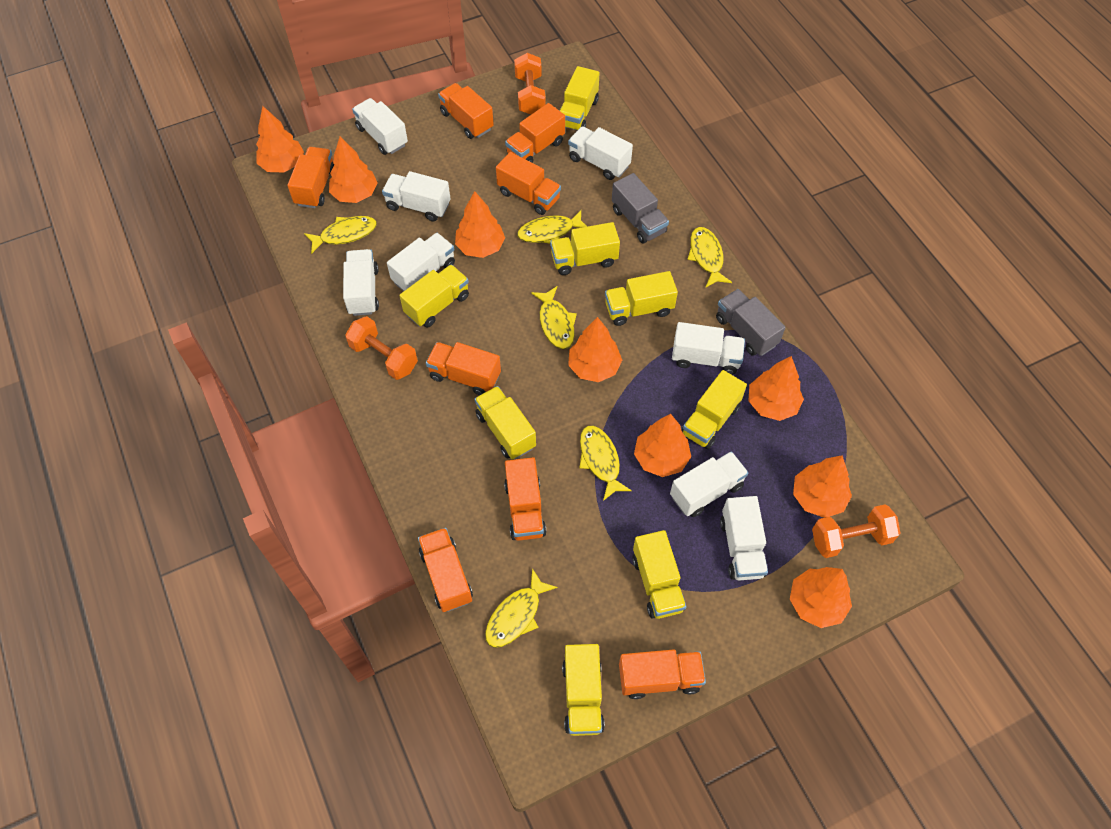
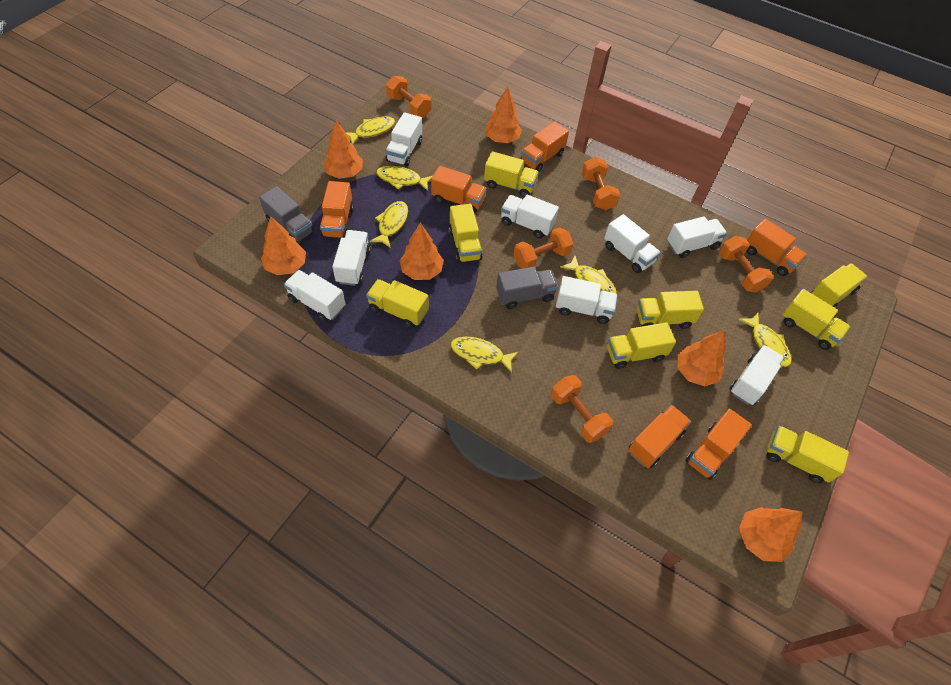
orange dumbbell: 3 -> 5
orange tree: 8 -> 6
orange truck: 8 -> 6

